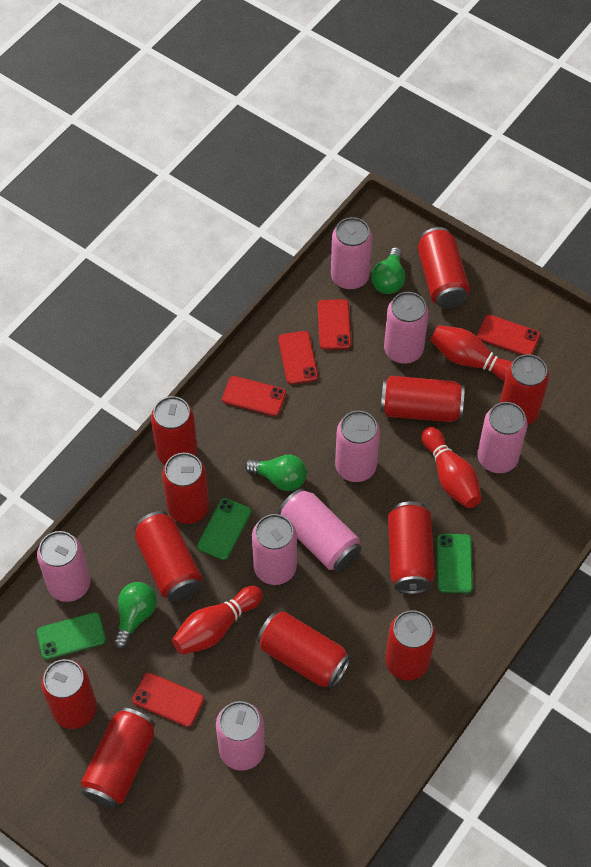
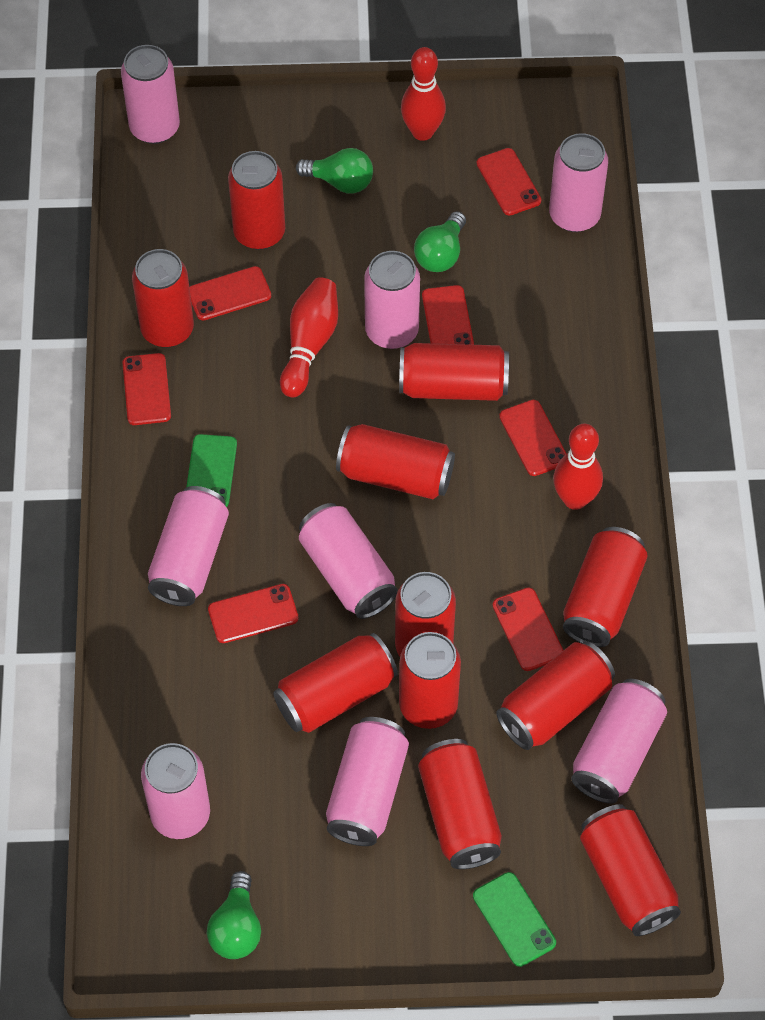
green phone: 3 -> 2
red phone: 5 -> 7

